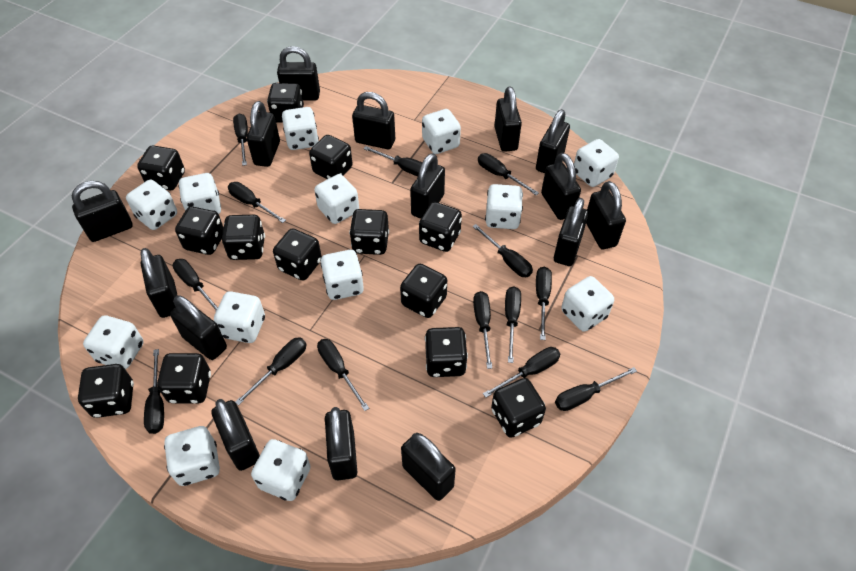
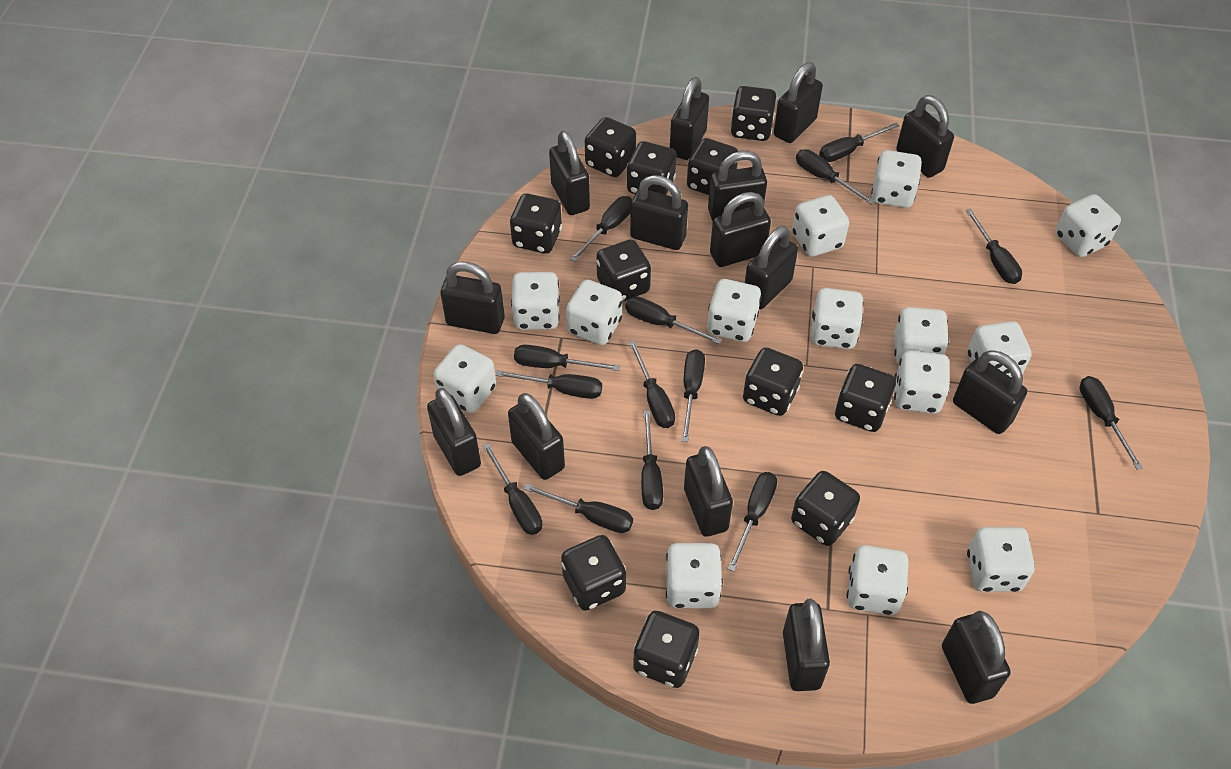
black dice: 13 -> 11
white dice: 13 -> 14

